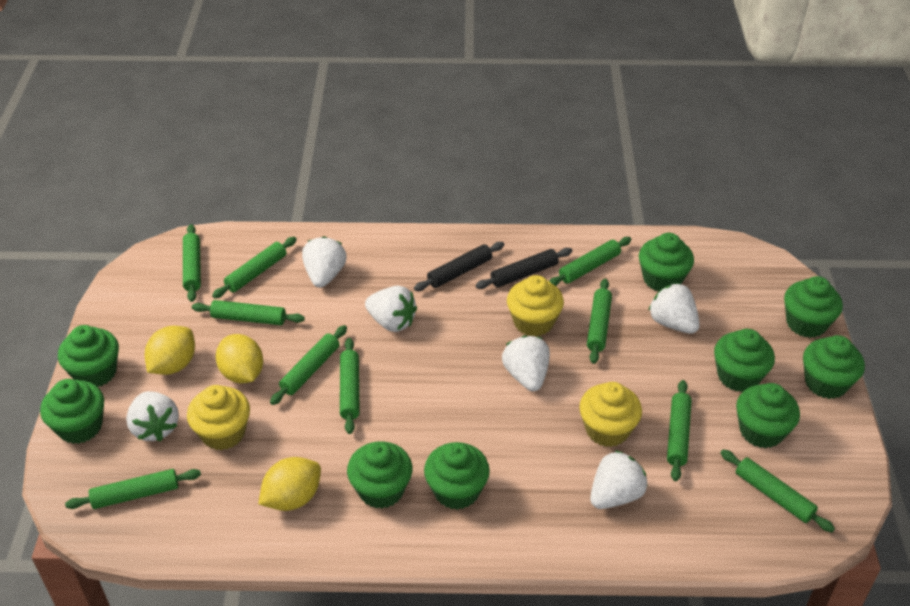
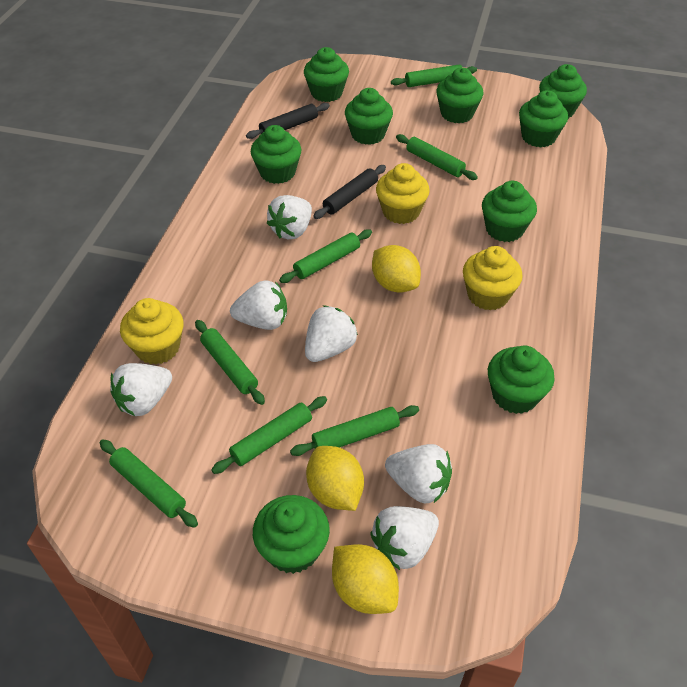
green rolling pin: 10 -> 7

